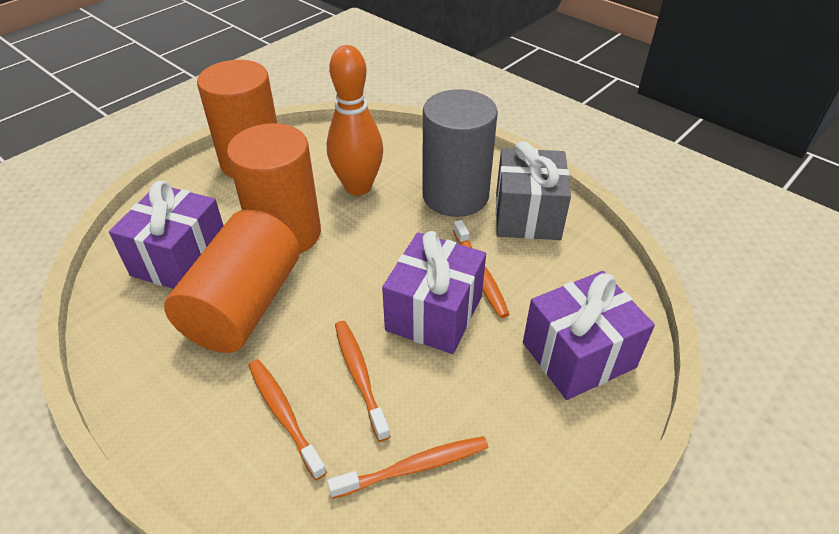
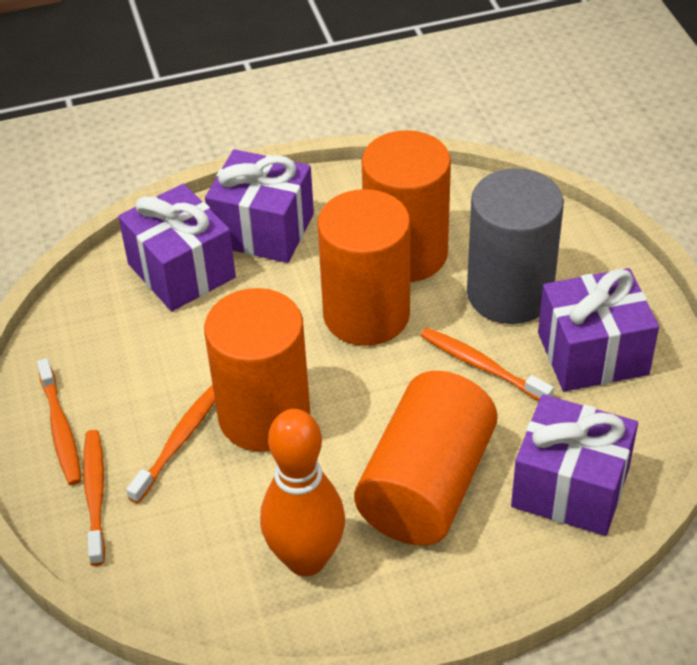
grey gift: 1 -> 0
orange cylinder: 3 -> 4
purple gift: 3 -> 4

